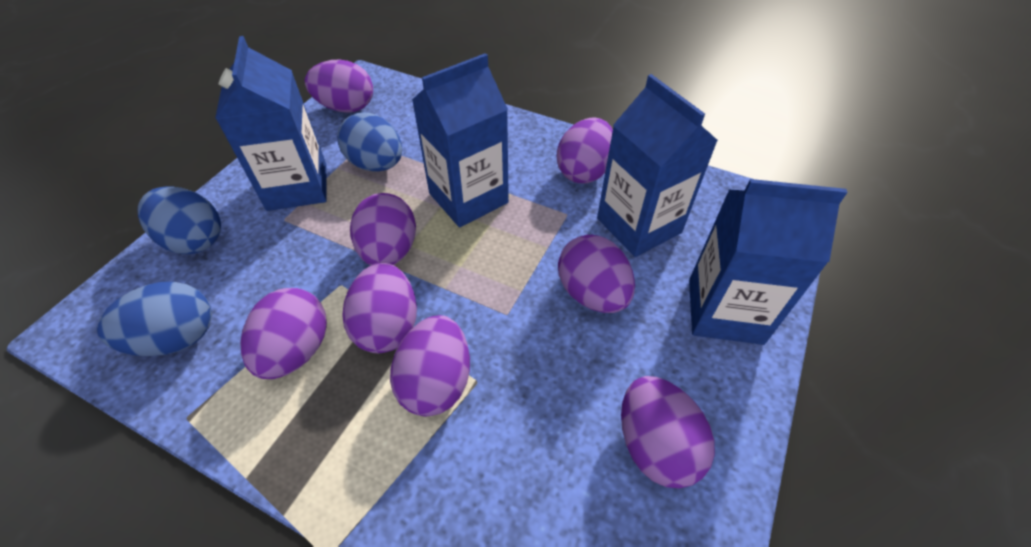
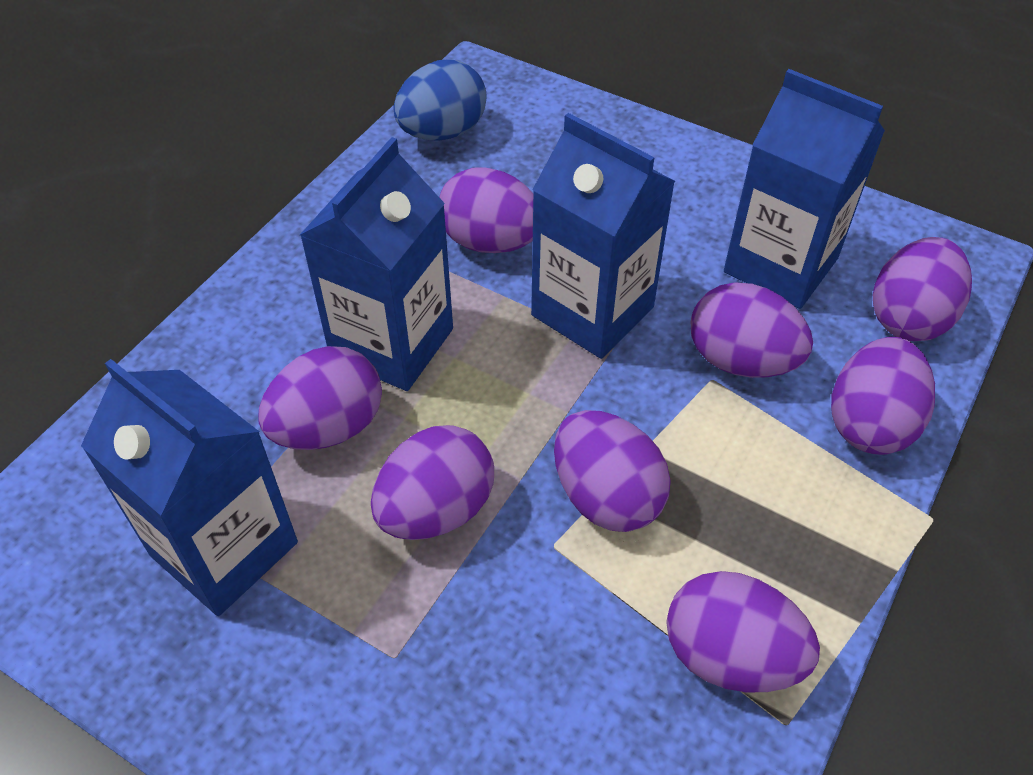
blue egg: 3 -> 1

